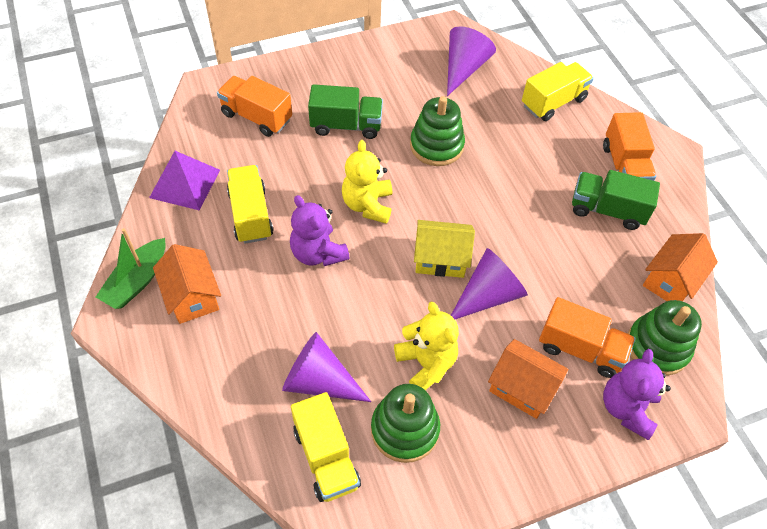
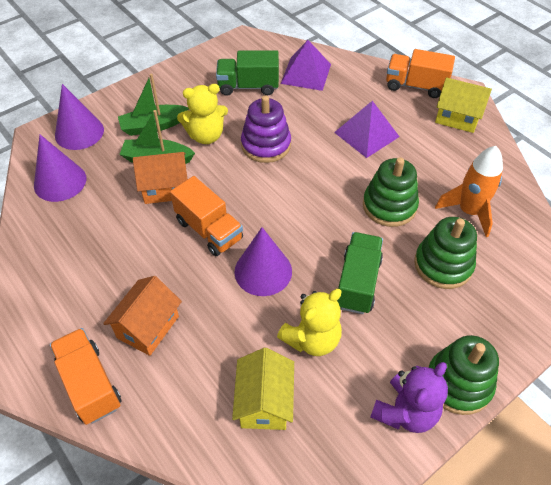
green boat: 1 -> 2
orange house: 3 -> 2
orange rocket: 0 -> 1
purple pyramid: 1 -> 2
purple stacking toy: 0 -> 1
purple teddy bear: 2 -> 1
yellow house: 1 -> 2
yellow truck: 3 -> 0

